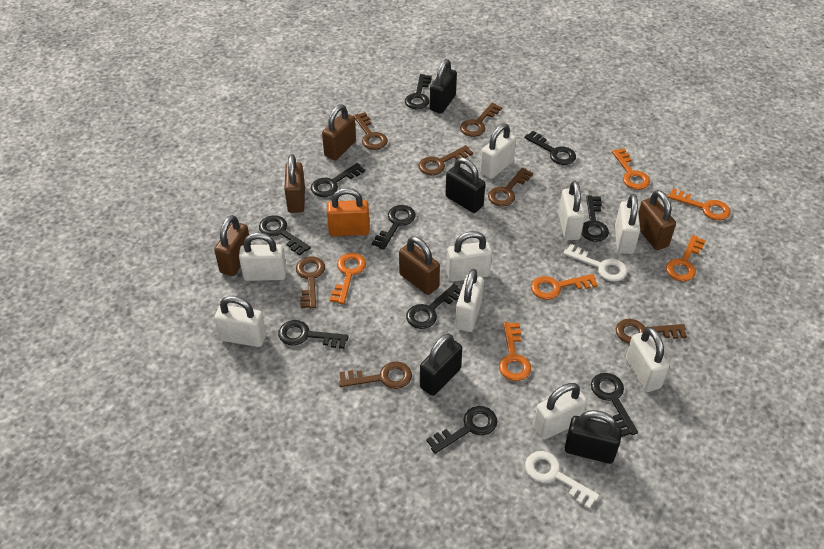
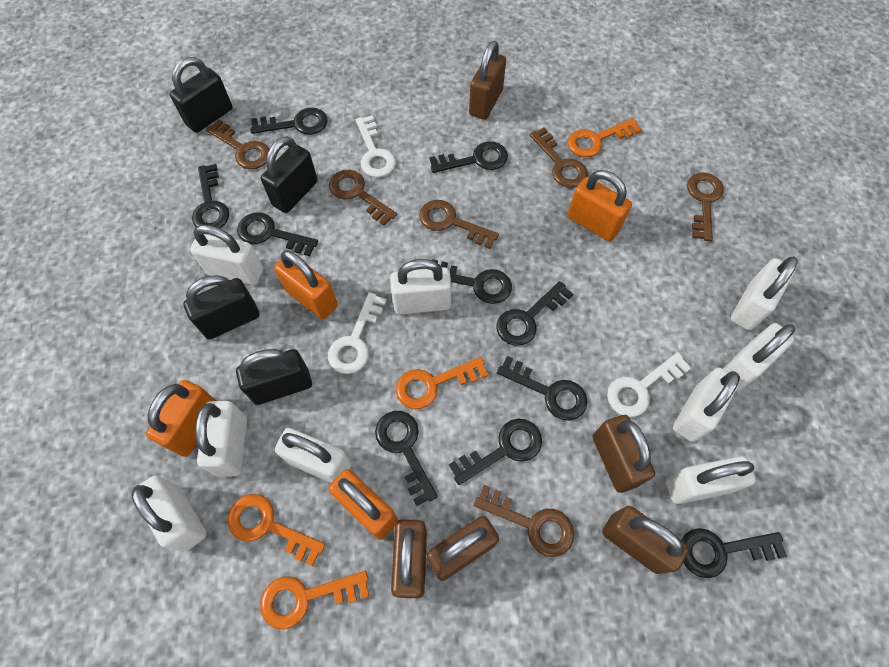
brown key: 7 -> 6
orange key: 6 -> 4
orange padlock: 1 -> 4
white key: 2 -> 3

